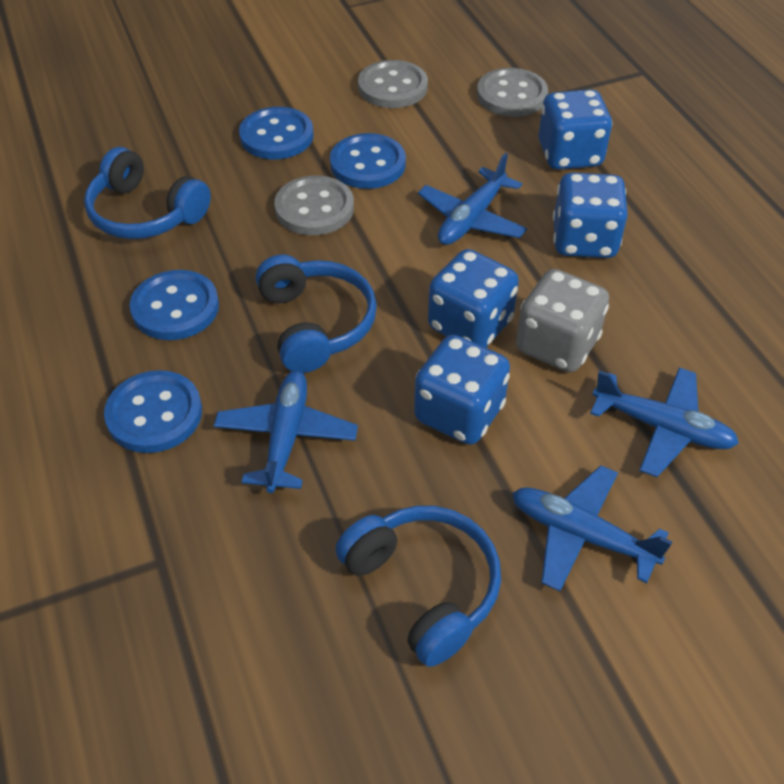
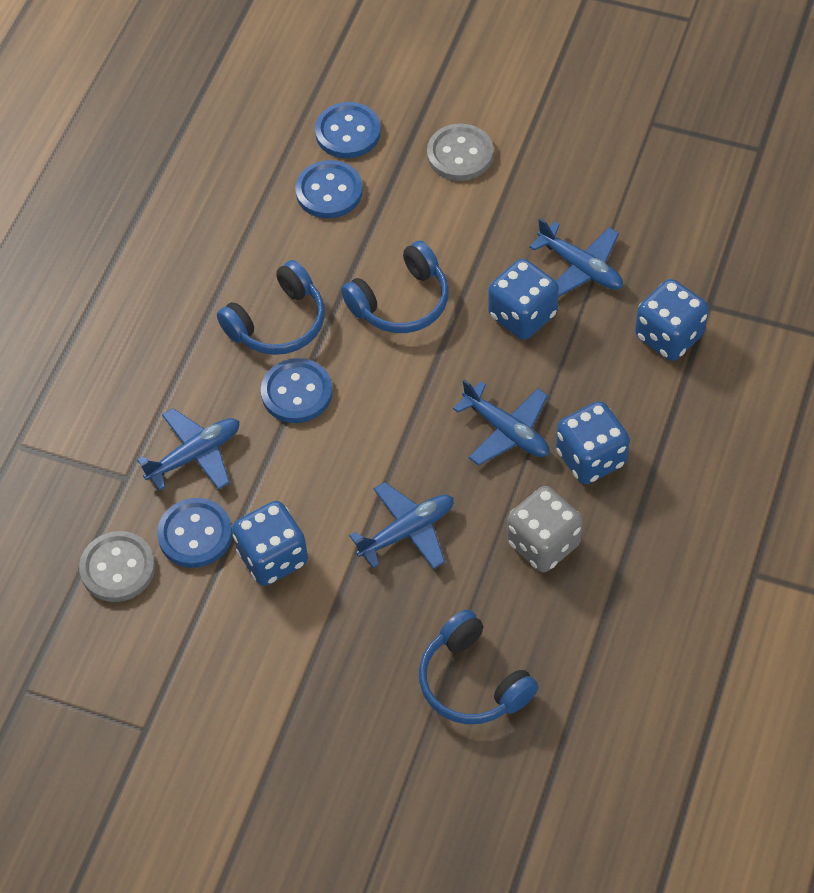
grey button: 3 -> 2

